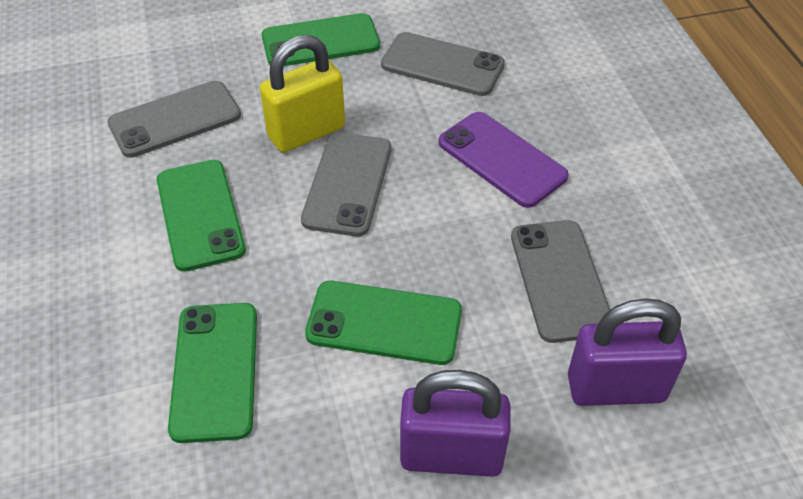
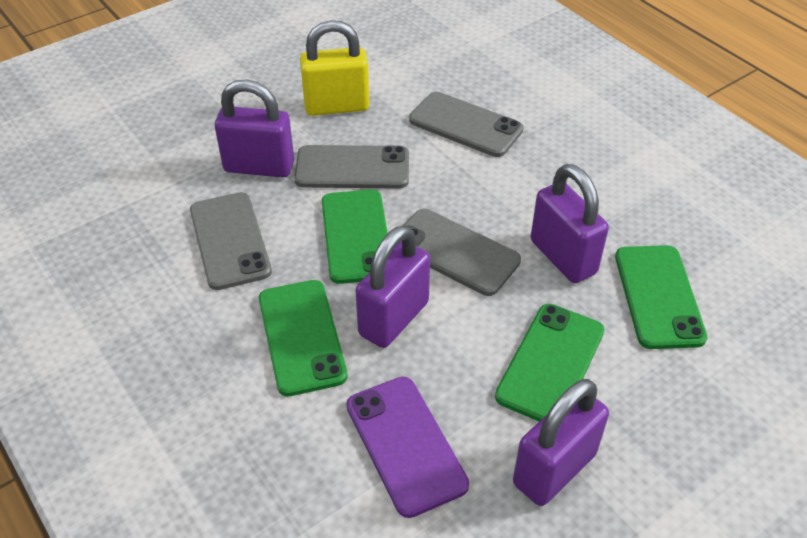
purple padlock: 2 -> 4

